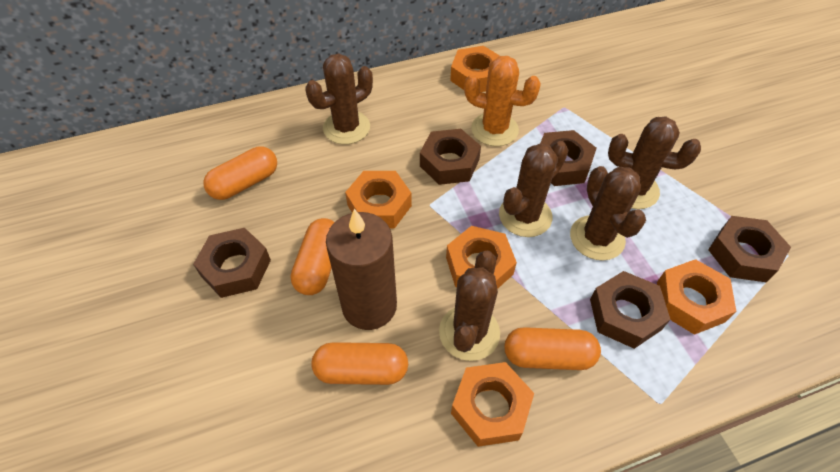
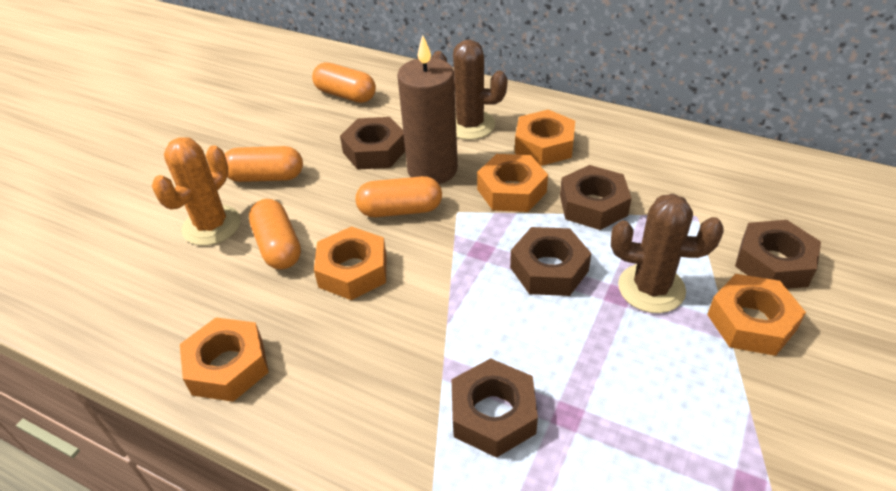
brown cactus: 5 -> 2

